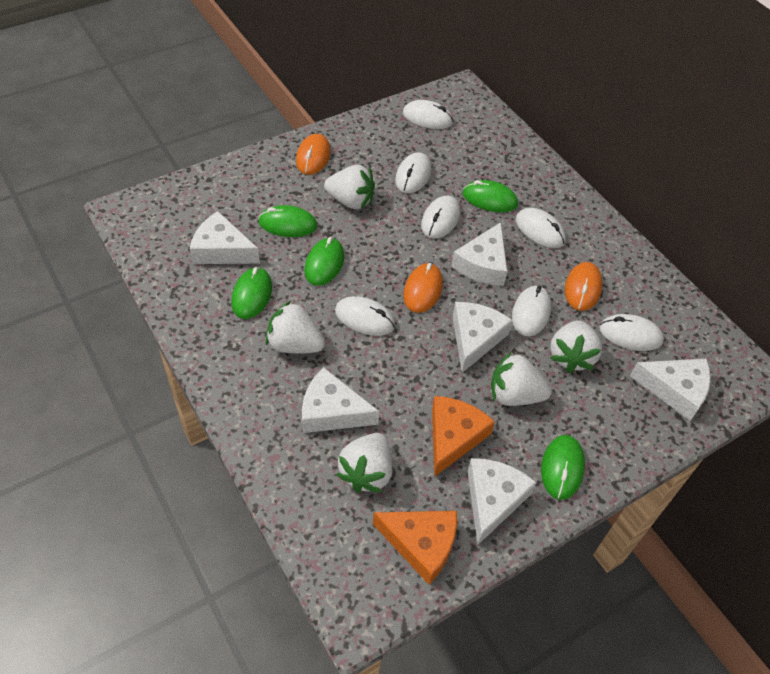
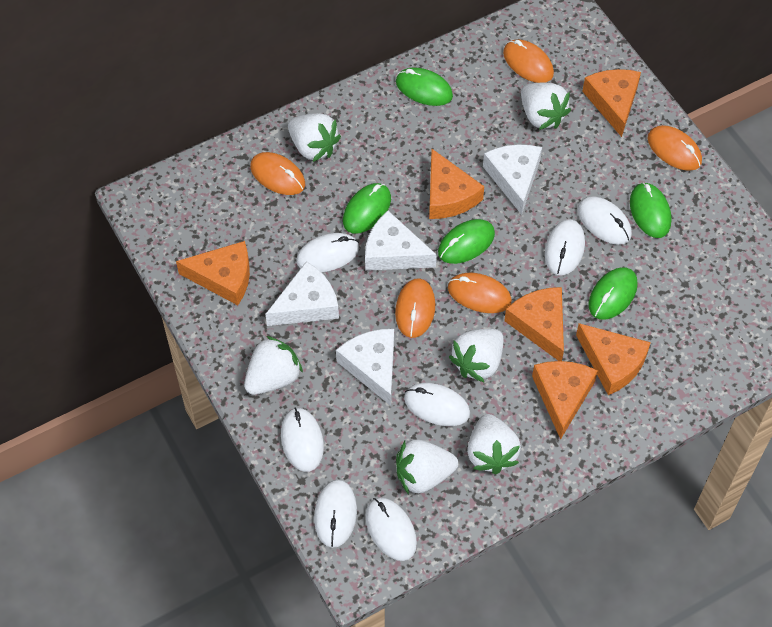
orange cheese: 2 -> 6
orange mouse: 3 -> 5
white cheese: 6 -> 4
white strawberry: 5 -> 6

